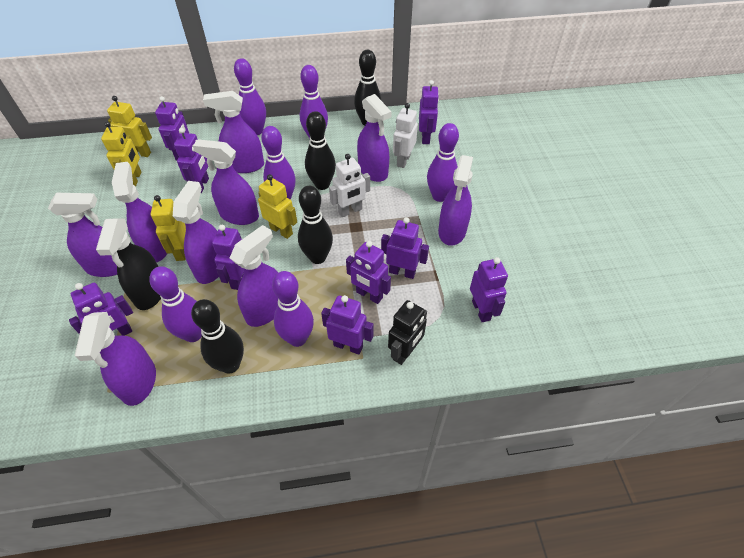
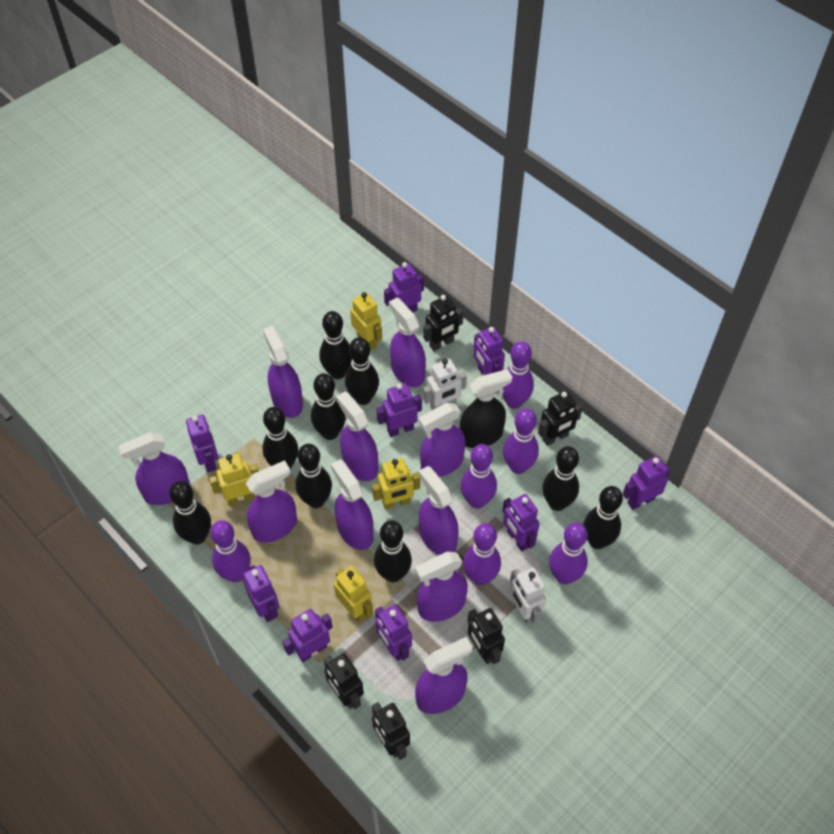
black bowling pin: 4 -> 9
black robot: 1 -> 5
purple spray bottle: 9 -> 10

